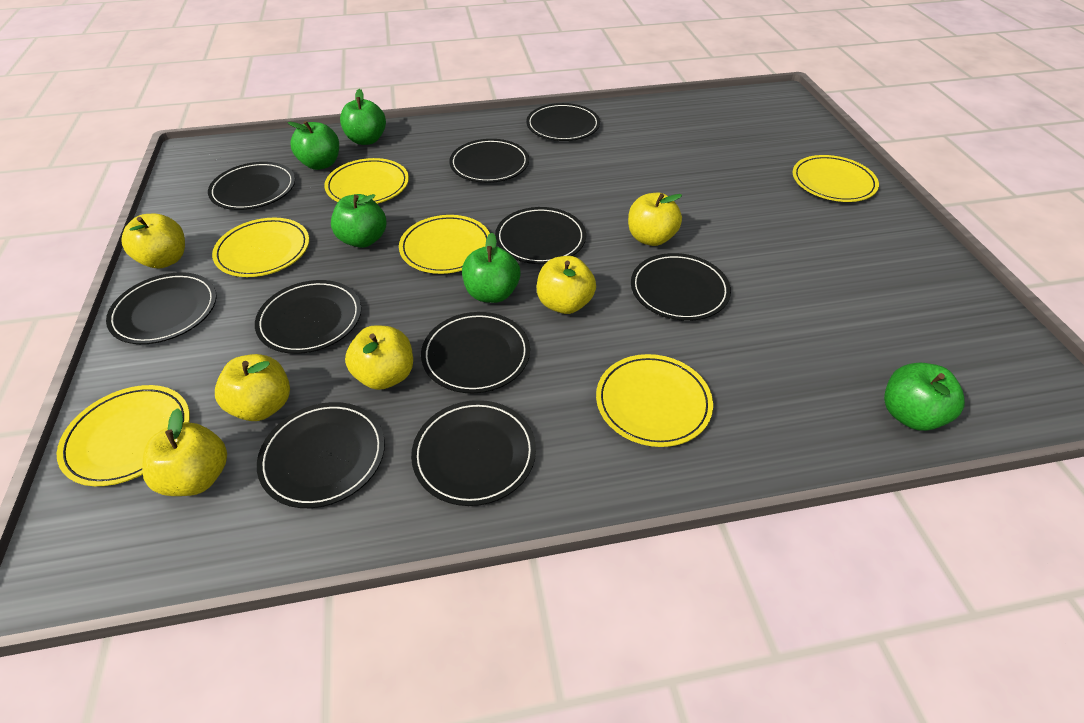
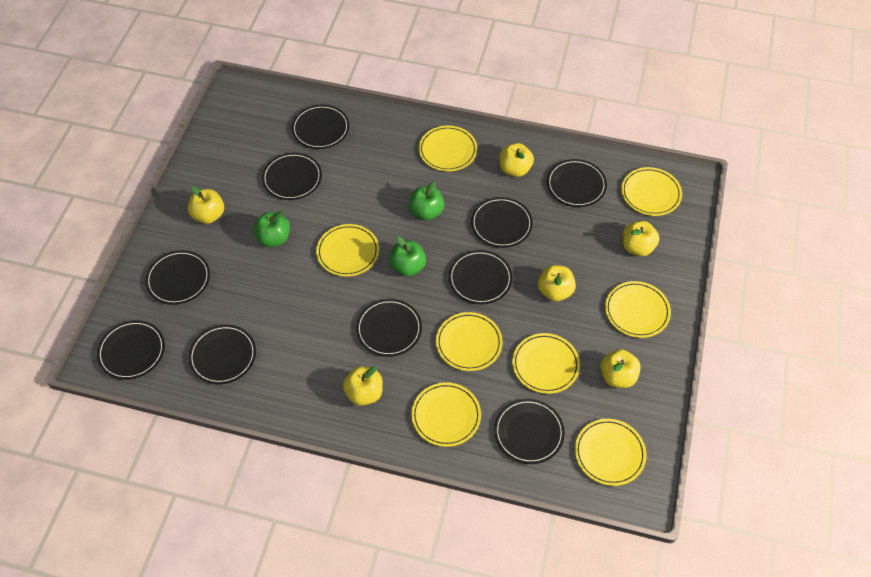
green apple: 5 -> 3
yellow plate: 6 -> 8

